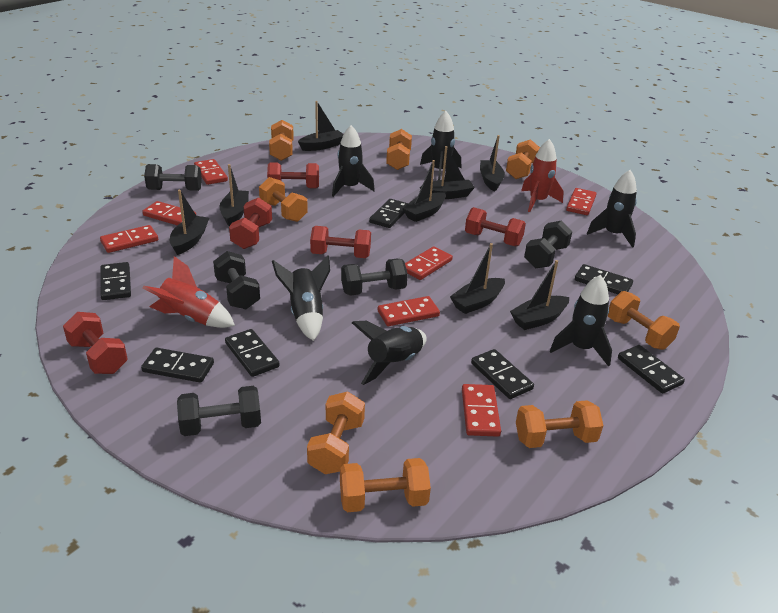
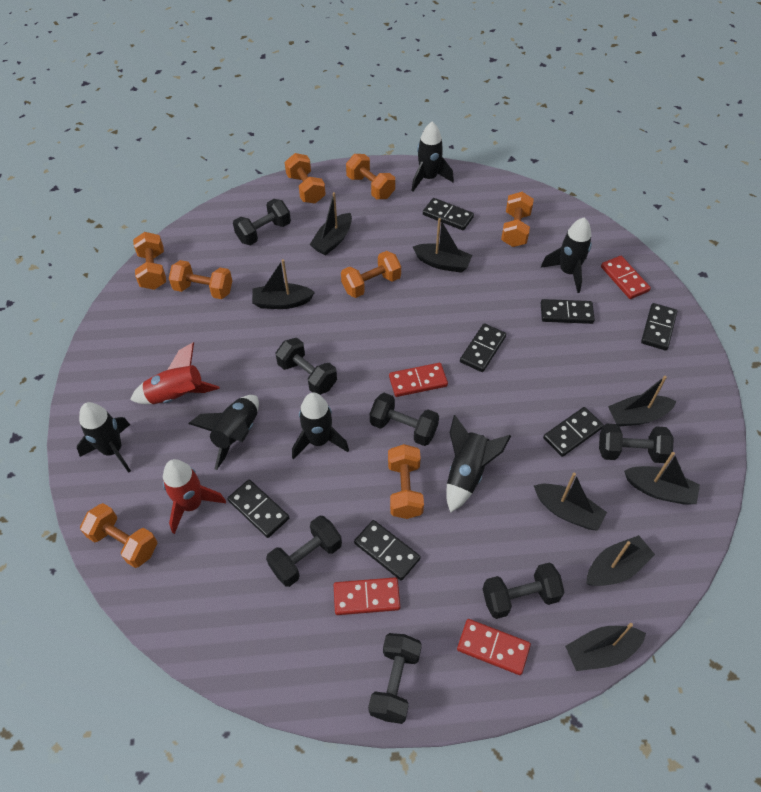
black dumbbell: 5 -> 7
red domino: 7 -> 4
red dumbbell: 5 -> 0

